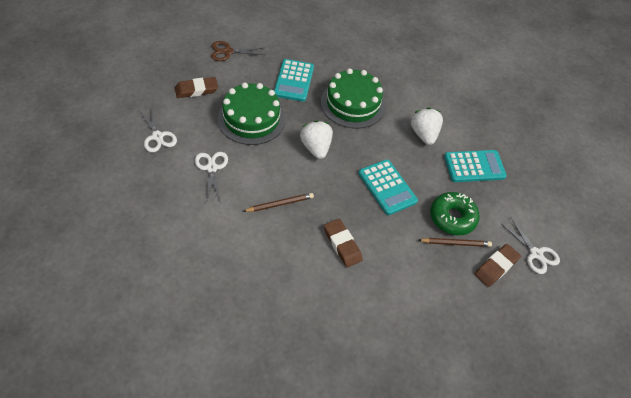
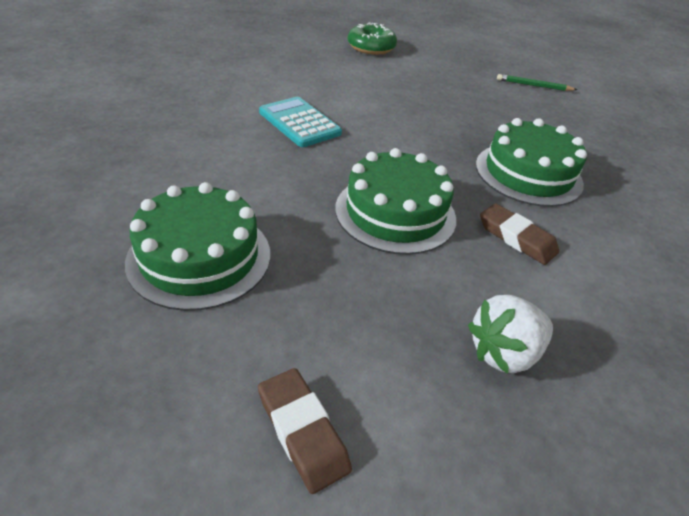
brown eraser: 3 -> 2
brown pencil: 2 -> 0
brown scissors: 1 -> 0
green cake: 2 -> 3
green pencil: 0 -> 1
turquoise calculator: 3 -> 1
white scissors: 3 -> 0
white strawberry: 2 -> 1

